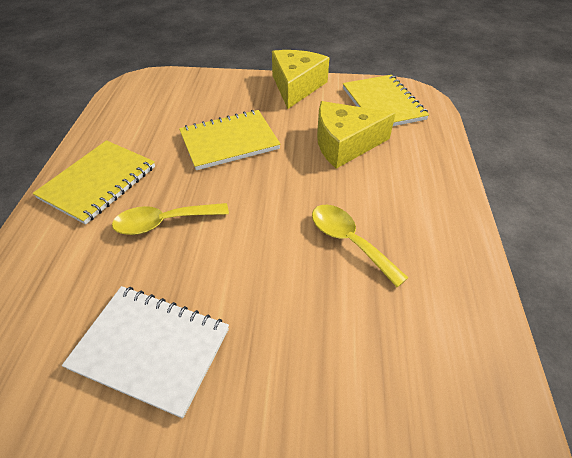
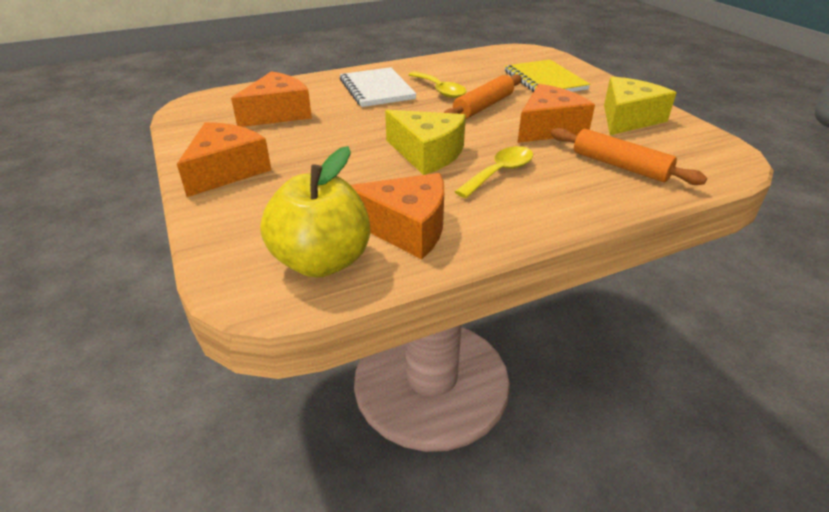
orange cheese: 0 -> 4
orange rolling pin: 0 -> 2
yellow apple: 0 -> 1
yellow notebook: 3 -> 1

